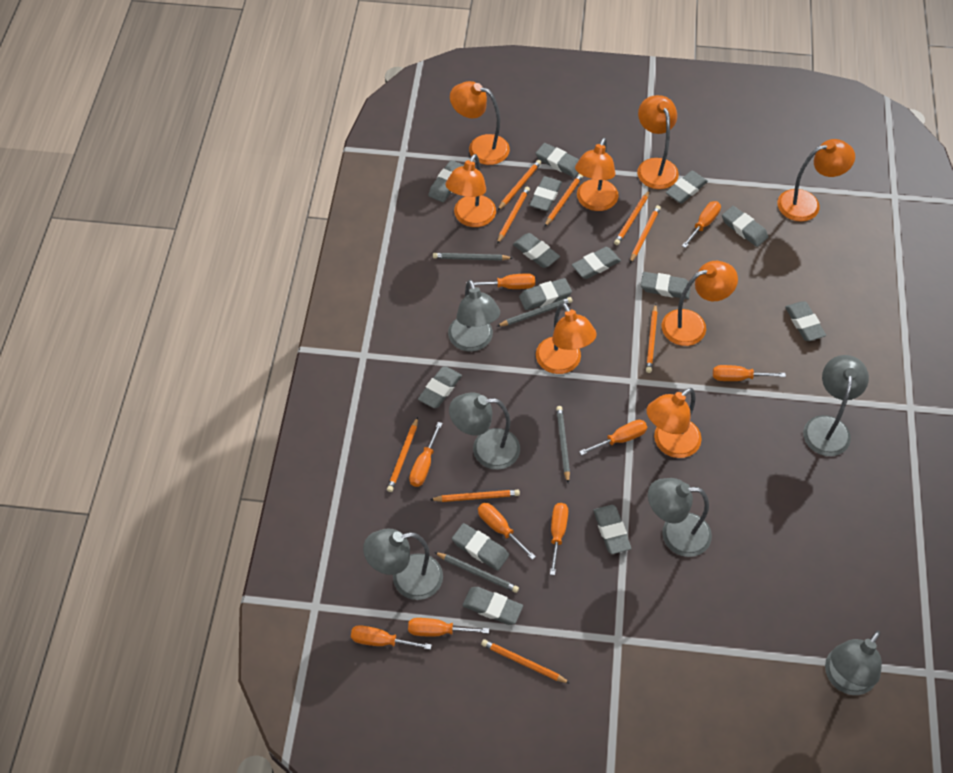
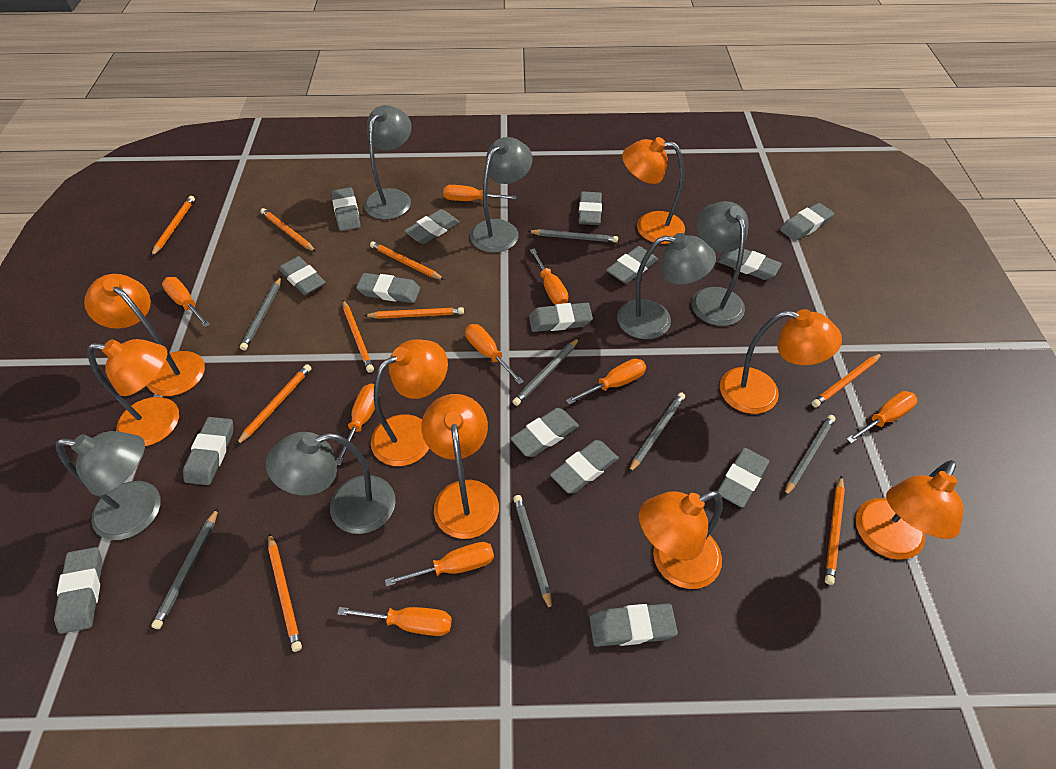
grey eraser: 14 -> 15
grey pencil: 4 -> 7

